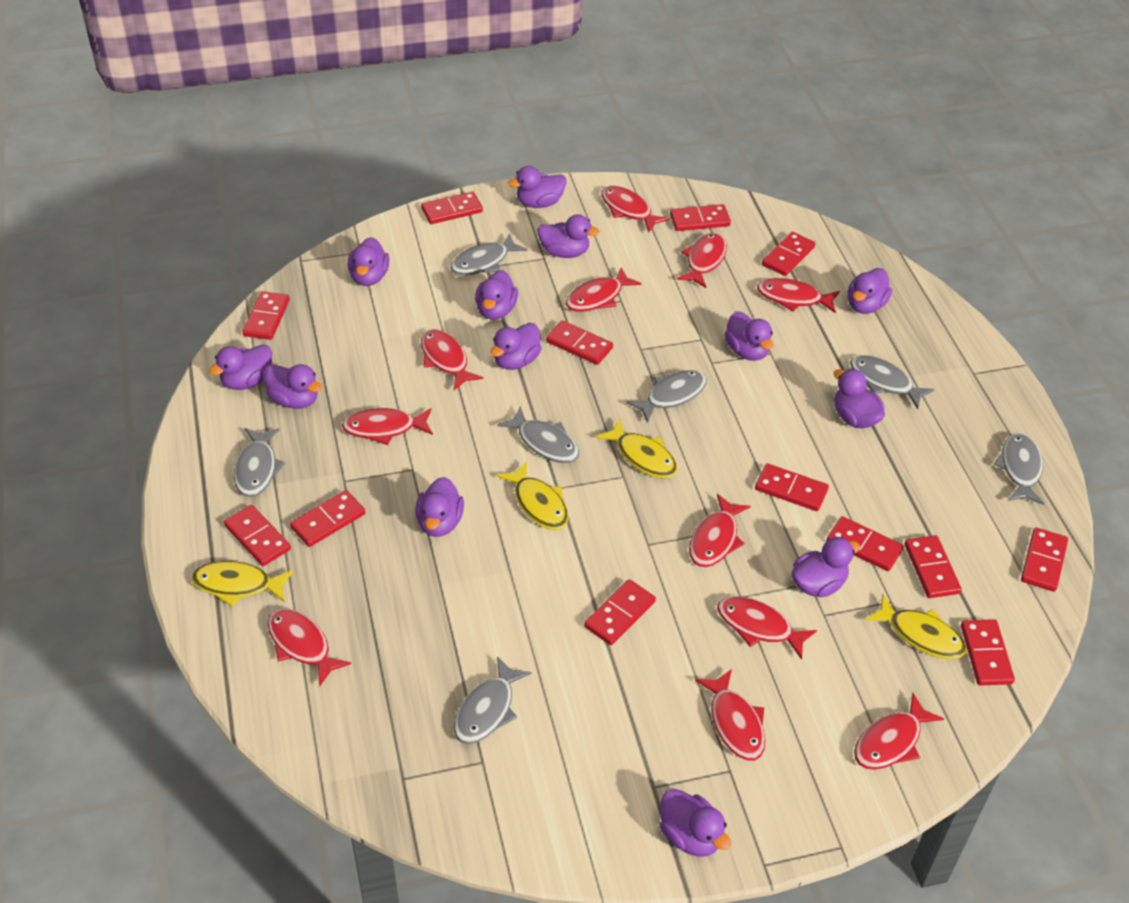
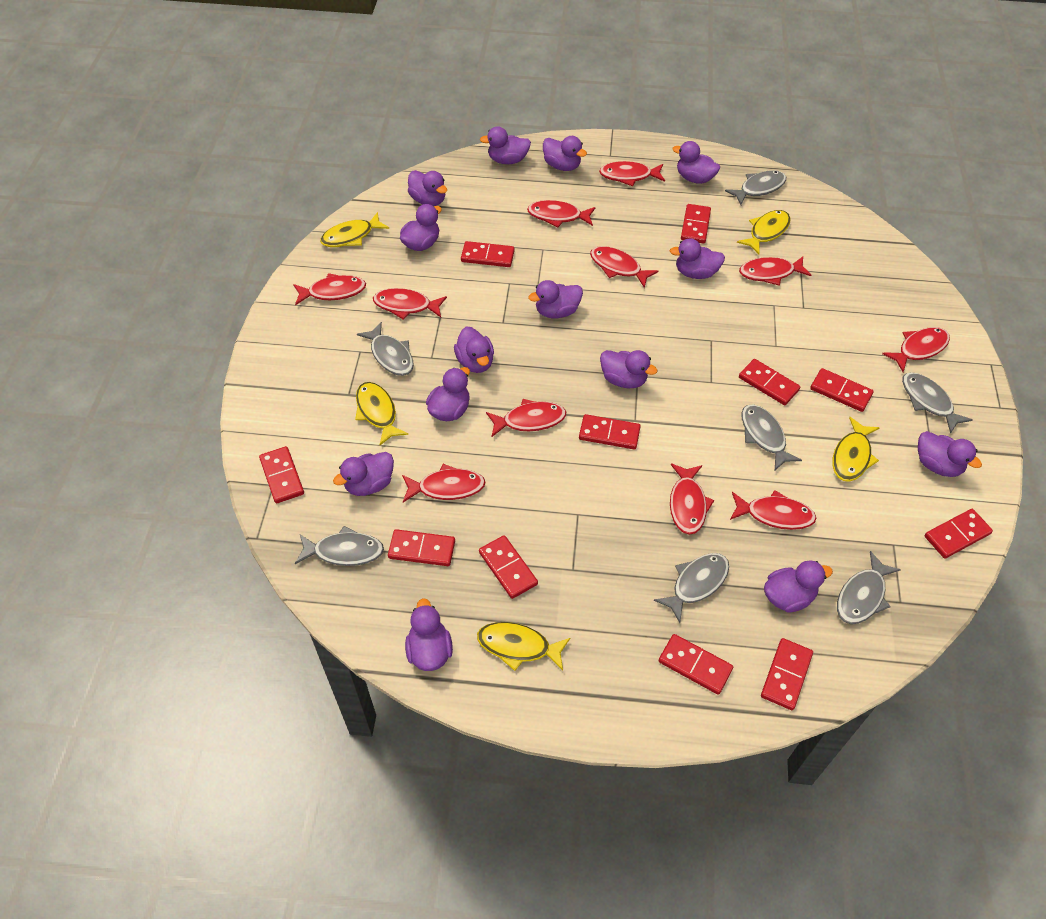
purple duck: 13 -> 14
red domino: 13 -> 11
yellow fish: 4 -> 5

